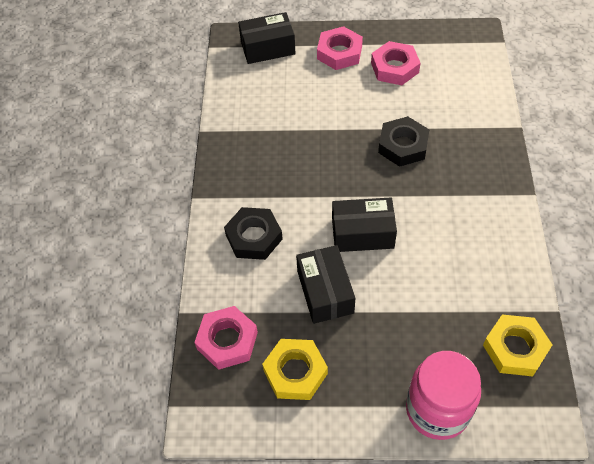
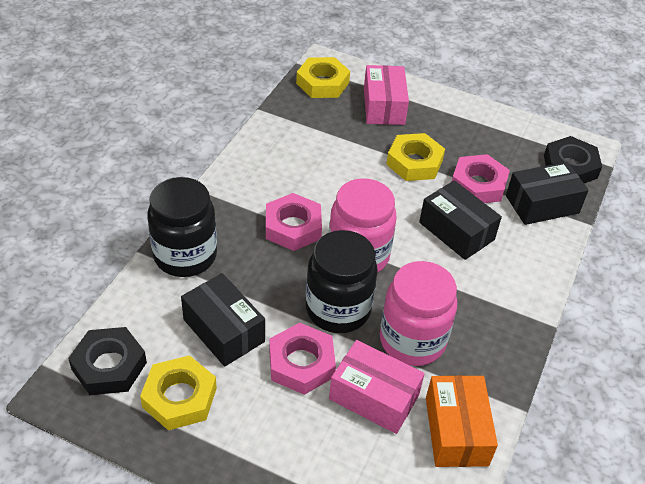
black jar: 0 -> 2
orange box: 0 -> 1
pink box: 0 -> 2
pink jar: 1 -> 2
yellow nut: 2 -> 3

